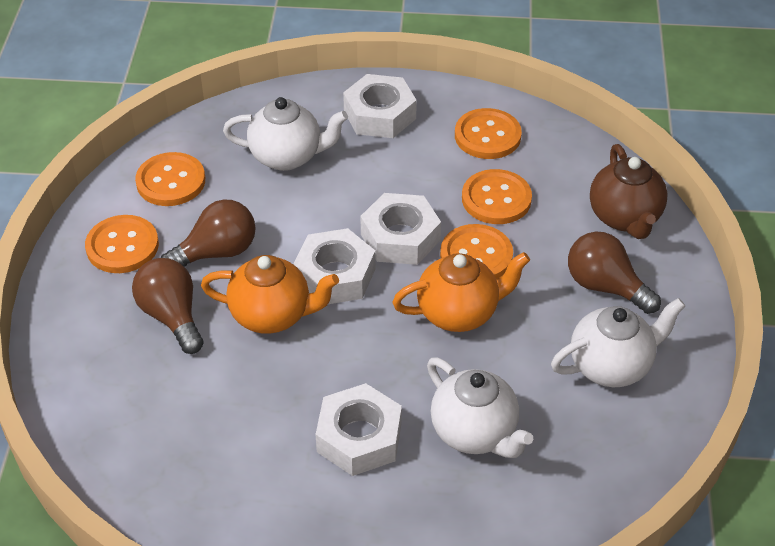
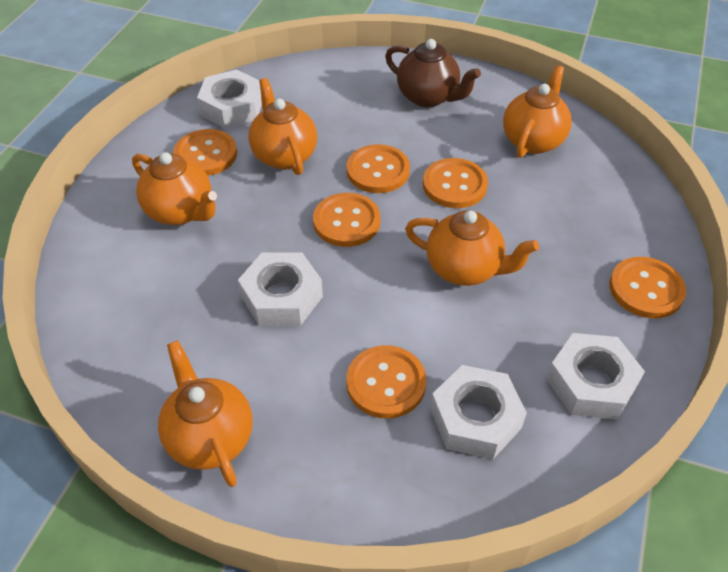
brown light bulb: 3 -> 0
orange button: 5 -> 6
orange teapot: 2 -> 5
white teapot: 3 -> 0

